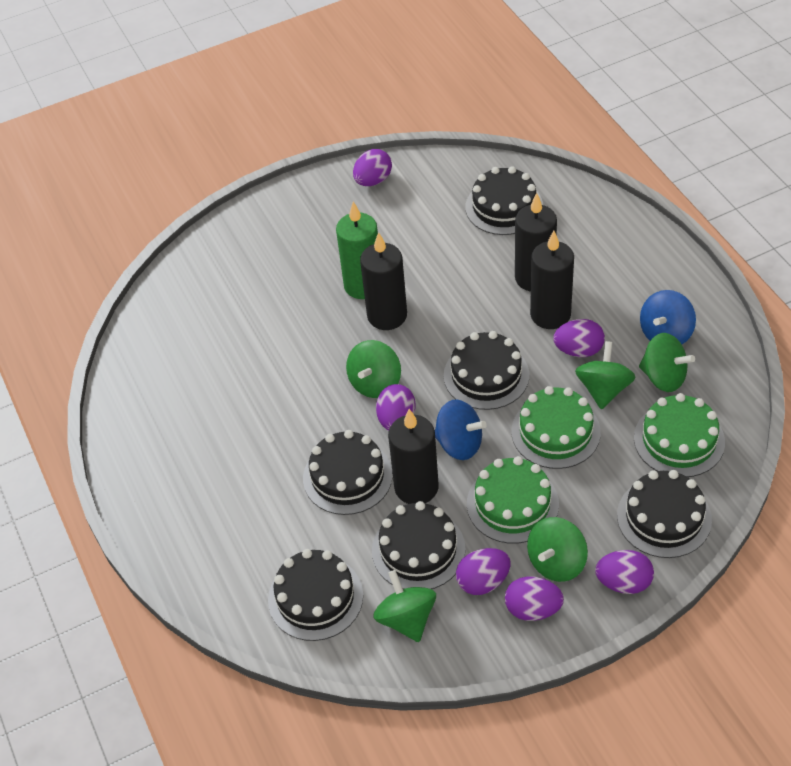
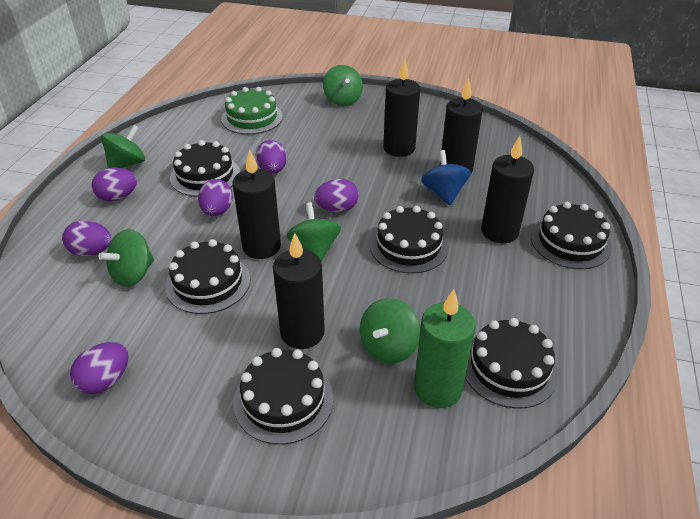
black candle: 4 -> 5
blue spinning top: 2 -> 1
green cake: 3 -> 1

